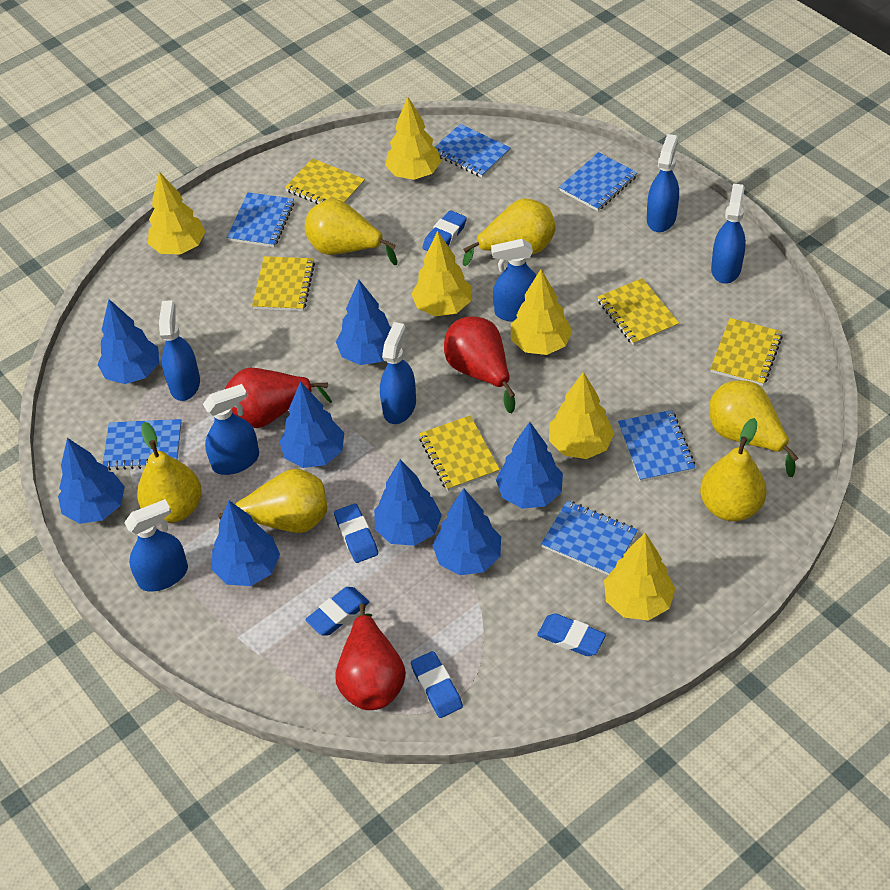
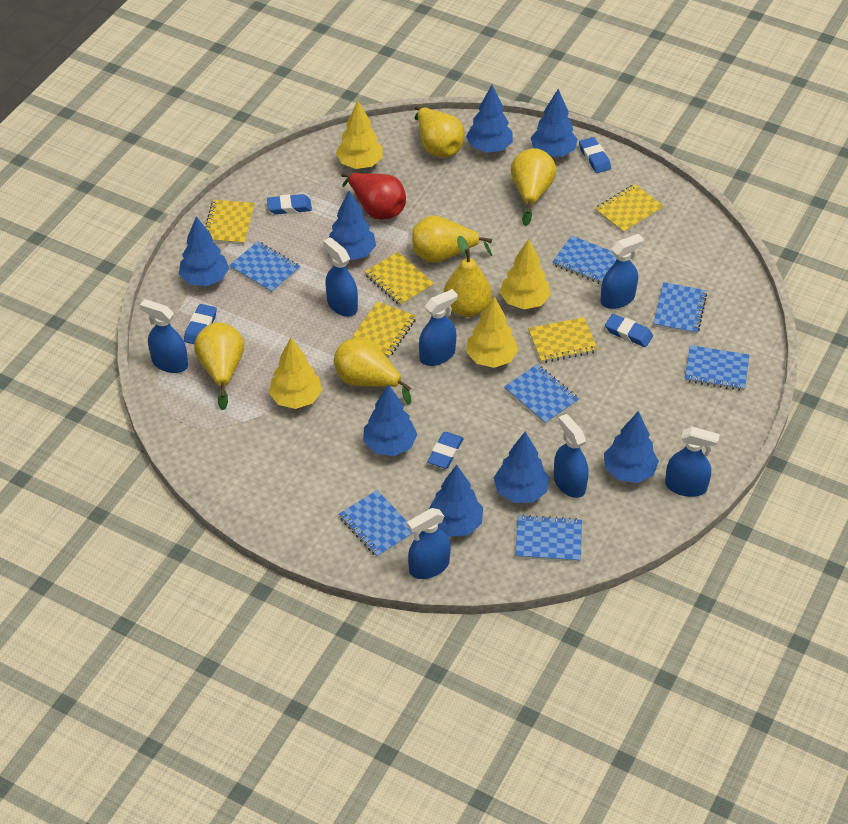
blue notebook: 6 -> 7
red pear: 3 -> 1
yellow tree: 6 -> 4

